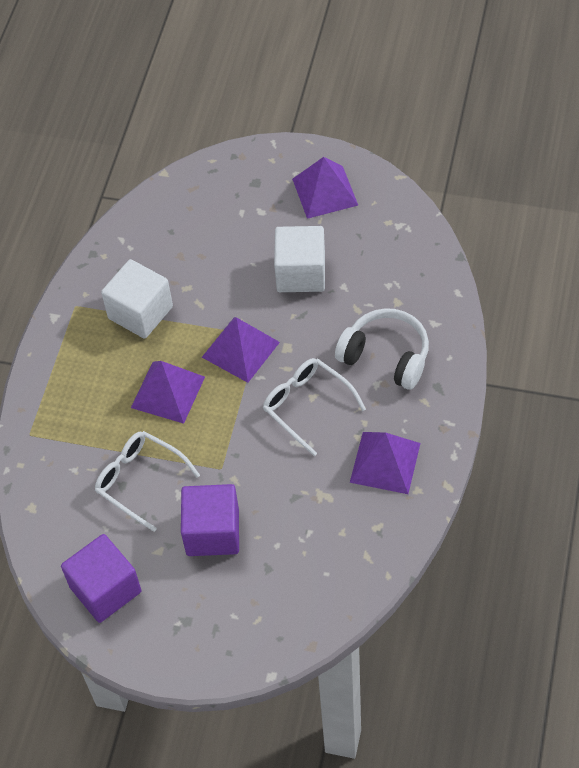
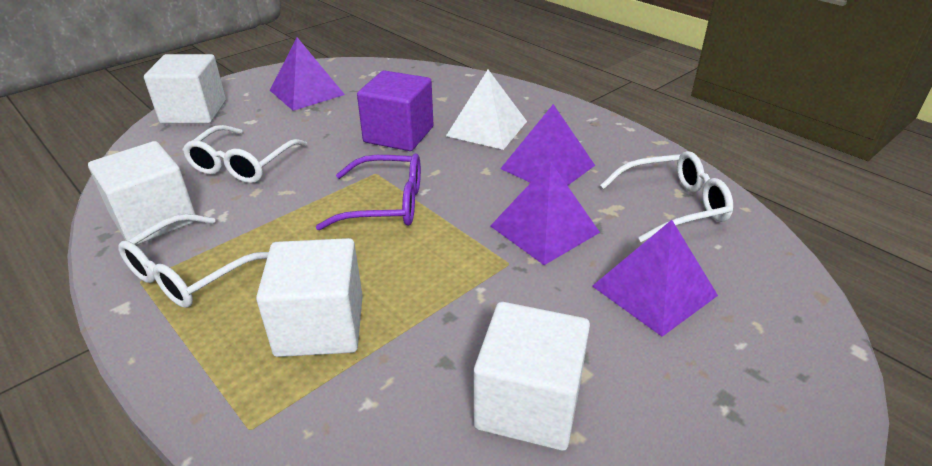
purple cube: 2 -> 1
purple glasses: 0 -> 1
white cube: 2 -> 4
white glasses: 2 -> 3
white headphones: 1 -> 0
white pyramid: 0 -> 1

